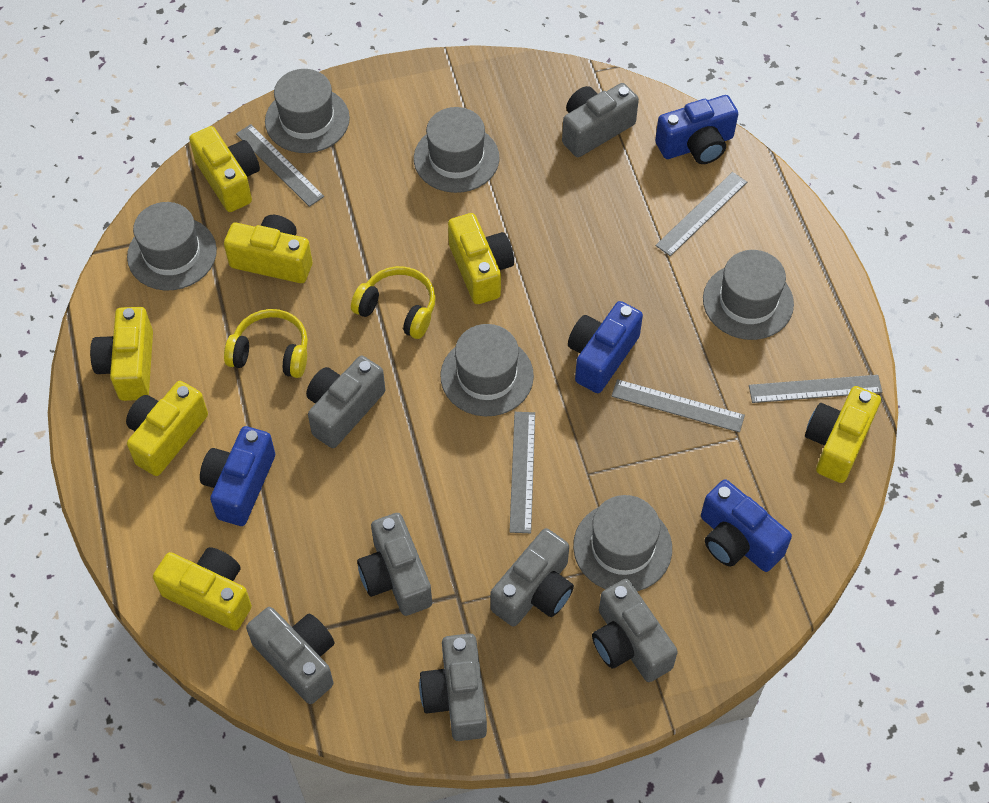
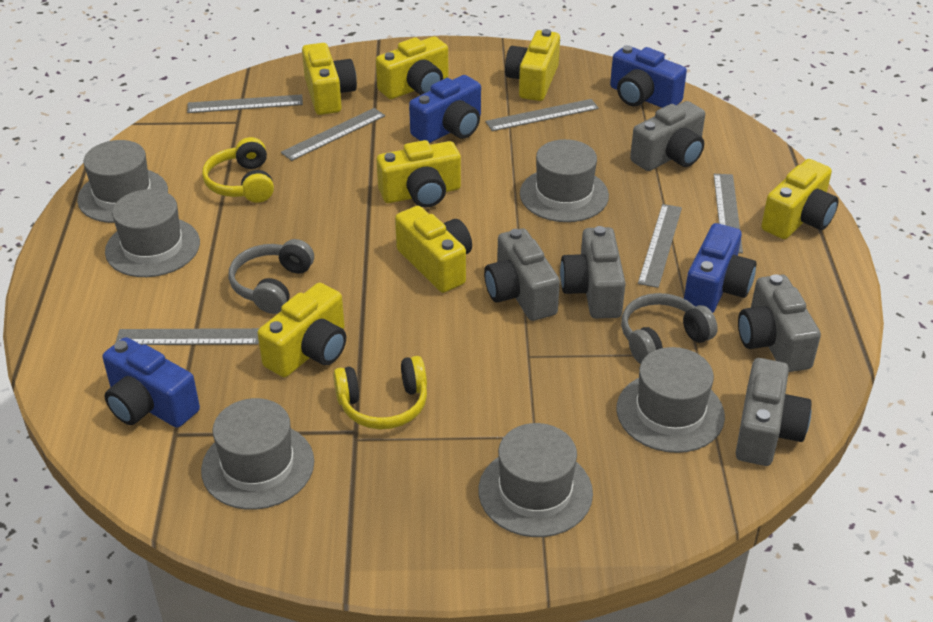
grey camera: 7 -> 5
grey headphones: 0 -> 2
grey ruler: 5 -> 6

